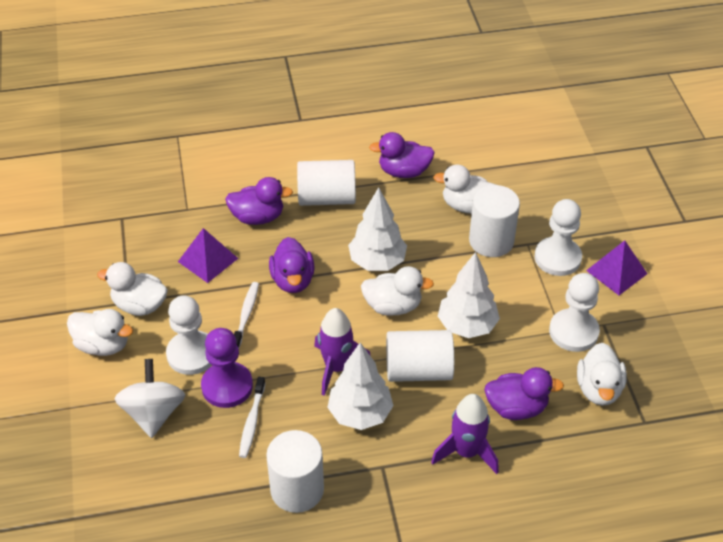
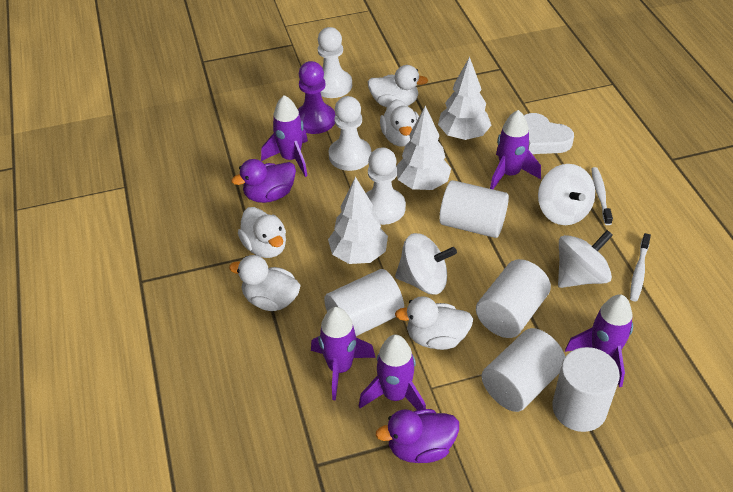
purple duck: 4 -> 2
purple pyramid: 2 -> 0
purple rocket: 2 -> 5
white cylinder: 4 -> 5
white heart: 0 -> 1
white spinning top: 1 -> 3

